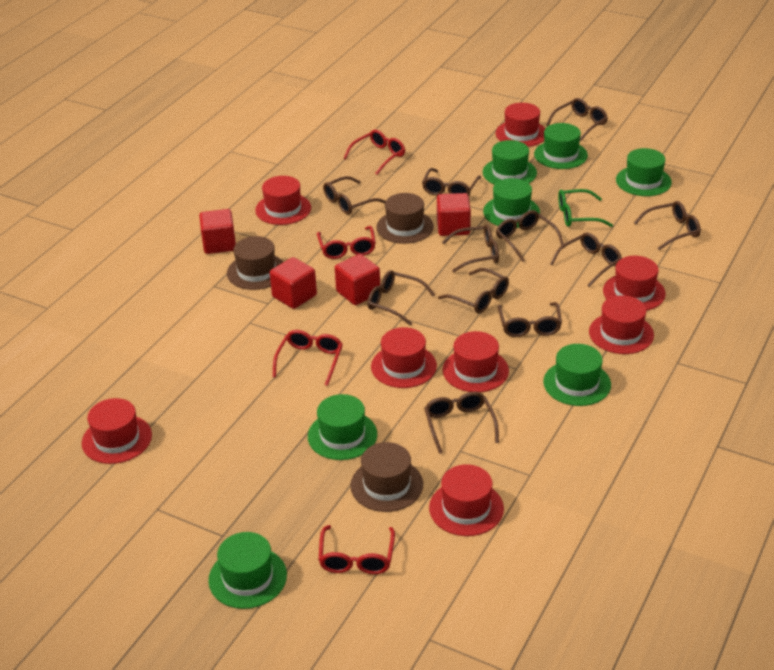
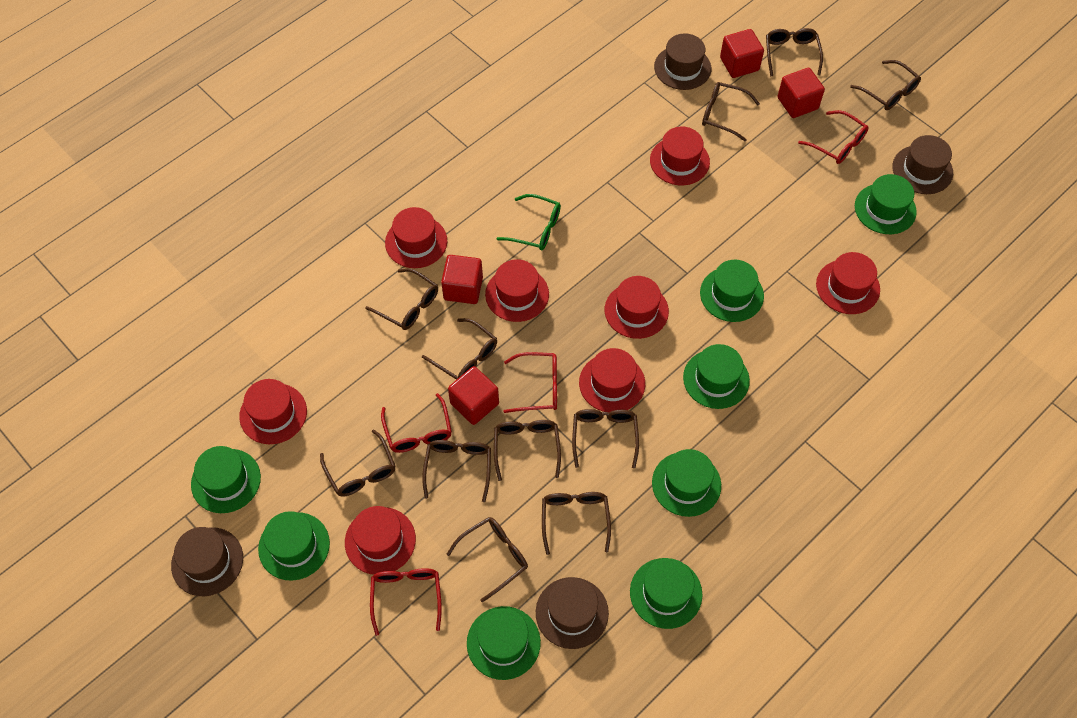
brown hat: 3 -> 4
green hat: 7 -> 8

